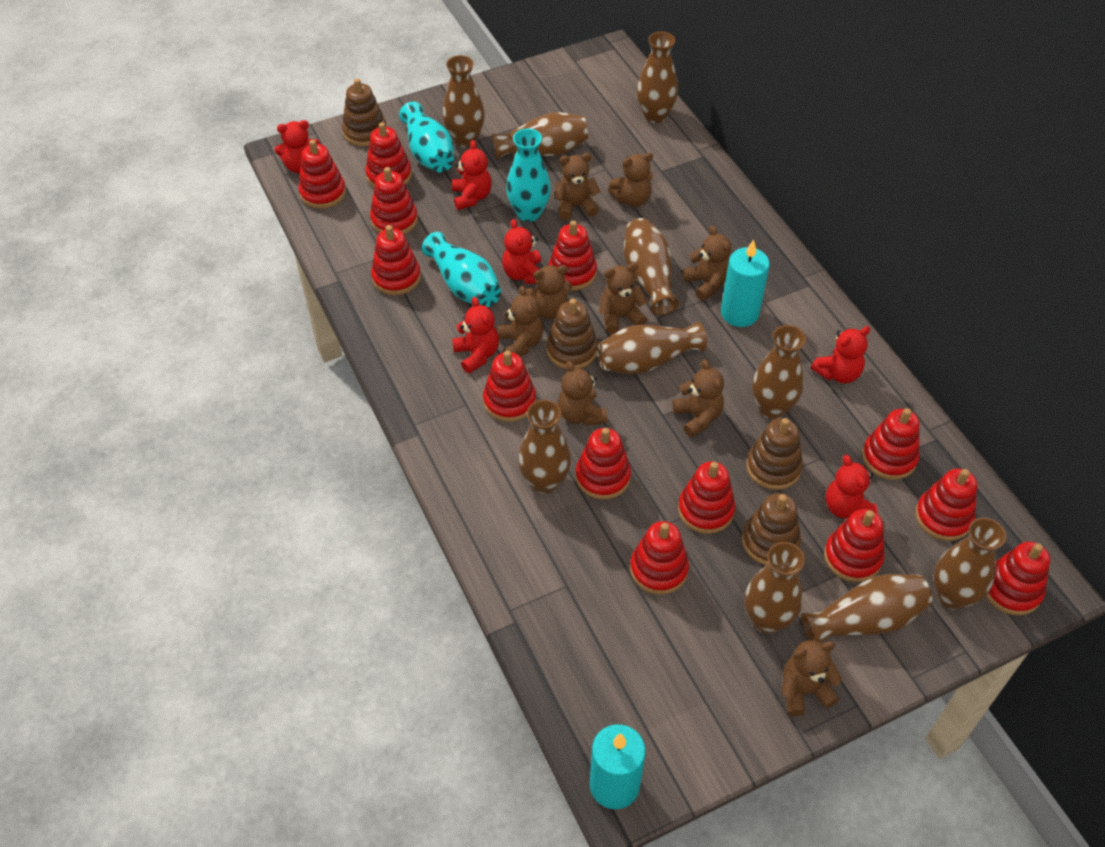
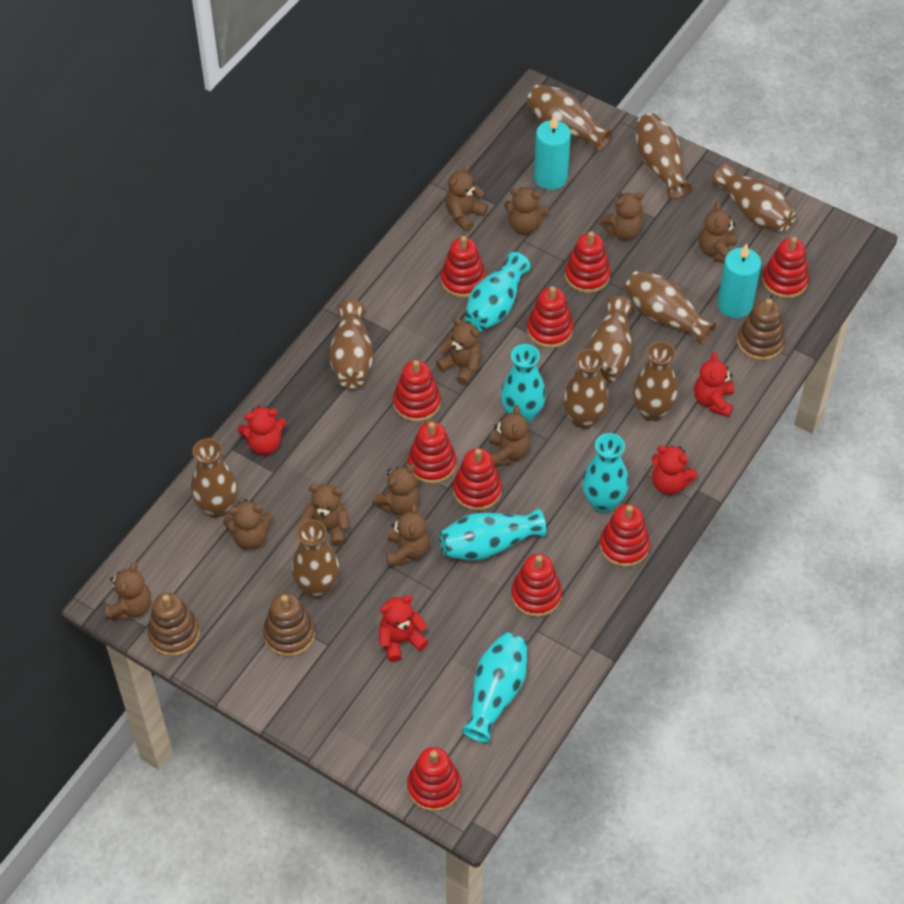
brown stacking toy: 4 -> 3
brown teddy bear: 9 -> 11
red stacking toy: 13 -> 10
red teddy bear: 6 -> 4
turquoise vase: 3 -> 5

